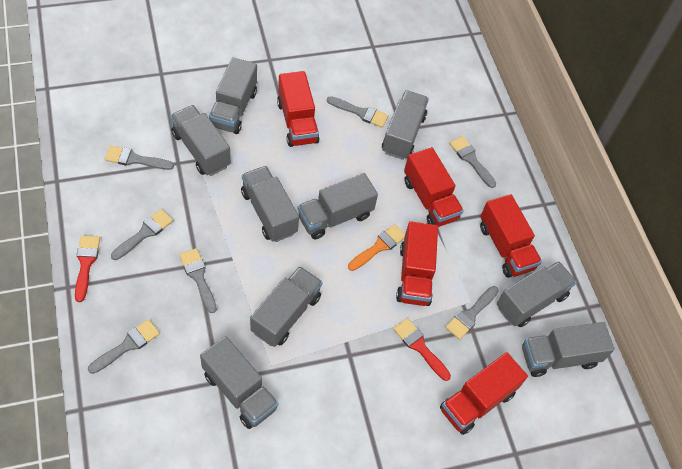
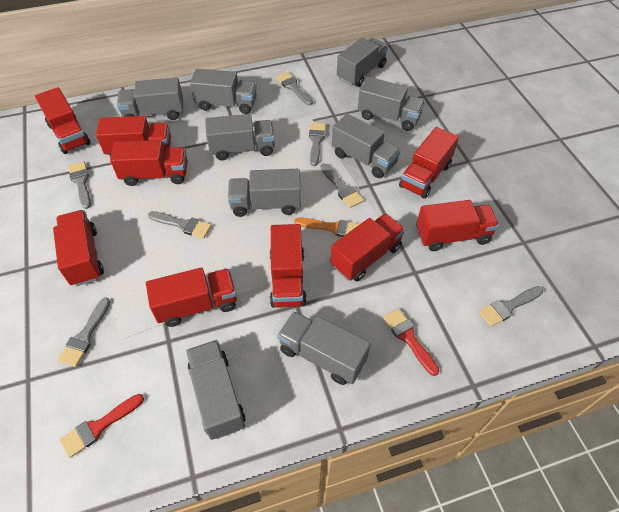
red truck: 5 -> 9

